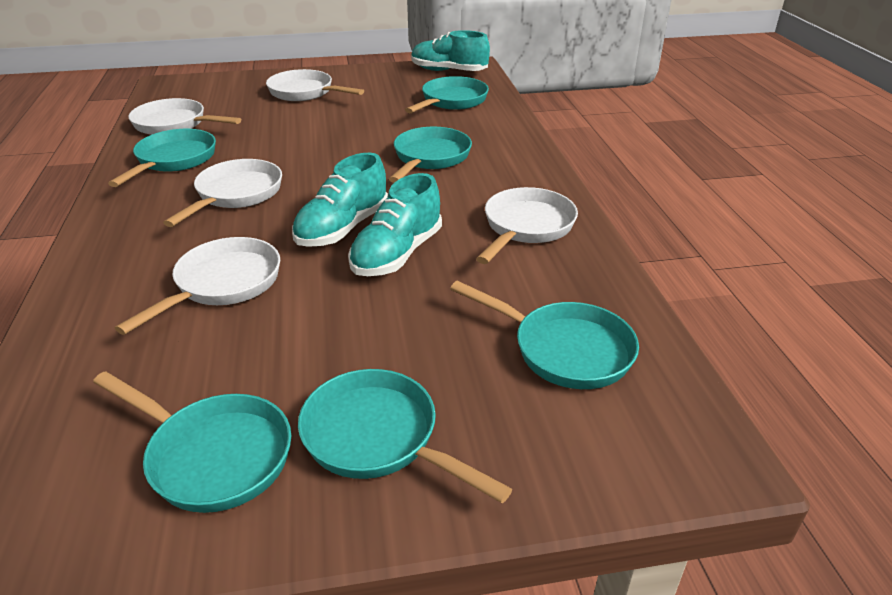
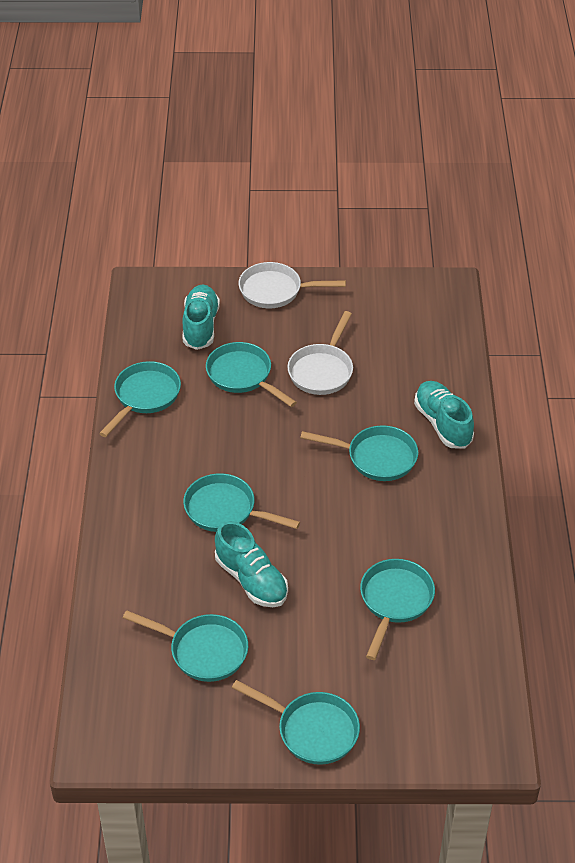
turquoise pan: 6 -> 7
white pan: 5 -> 2

